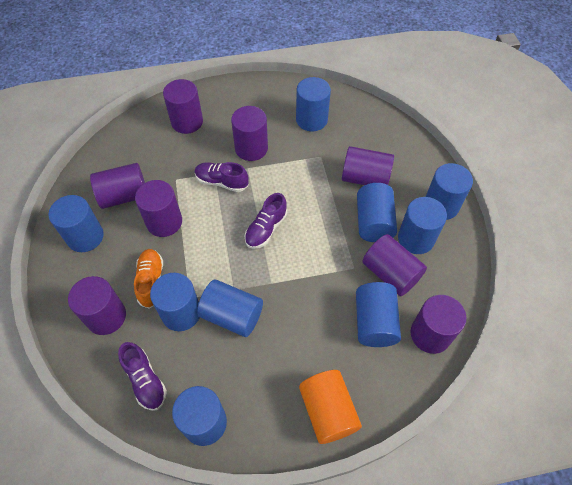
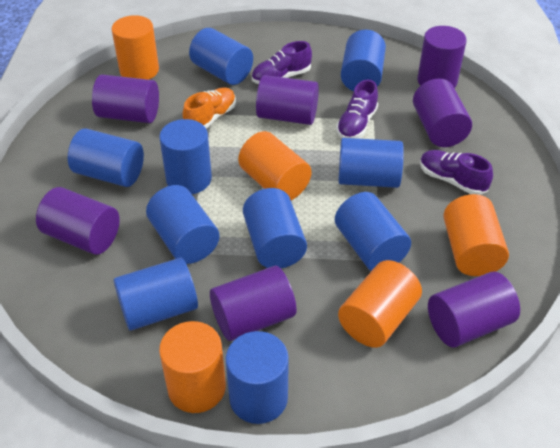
blue cylinder: 9 -> 10
orange cylinder: 1 -> 5
purple cylinder: 8 -> 7

